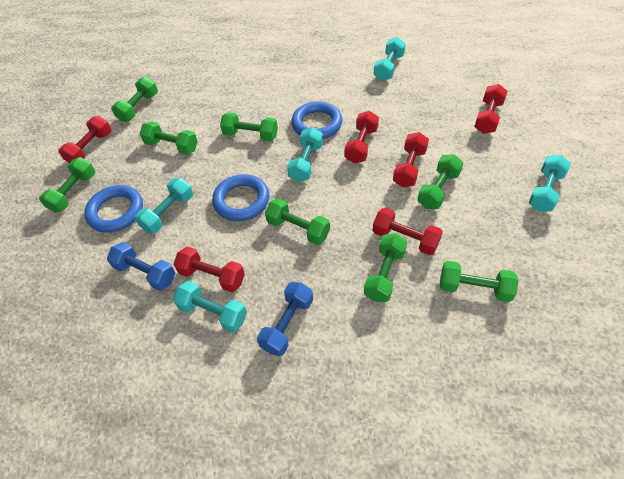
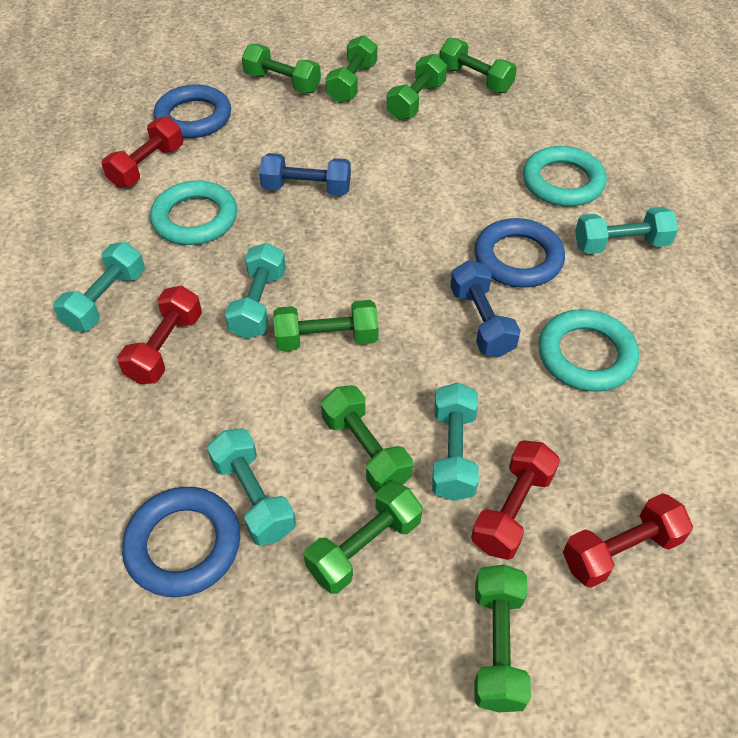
red dumbbell: 6 -> 4
turquoise ring: 0 -> 3

